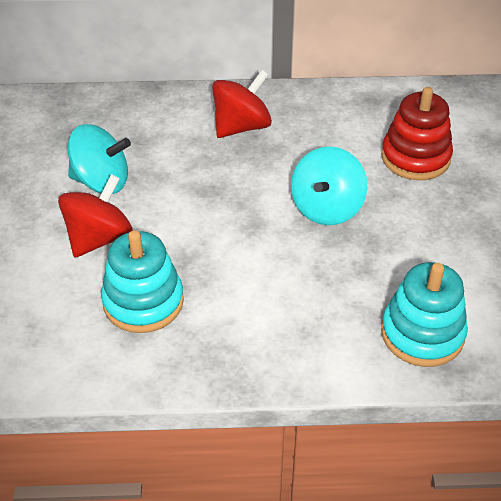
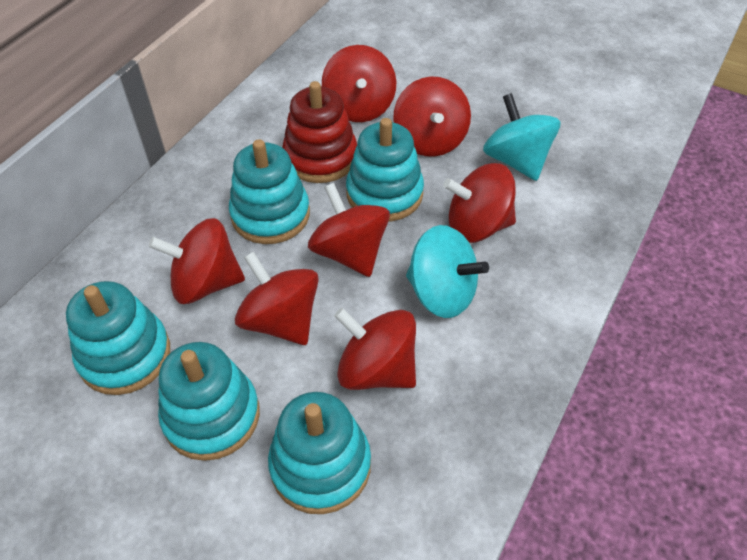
red spinning top: 2 -> 7
turquoise stacking toy: 2 -> 5

